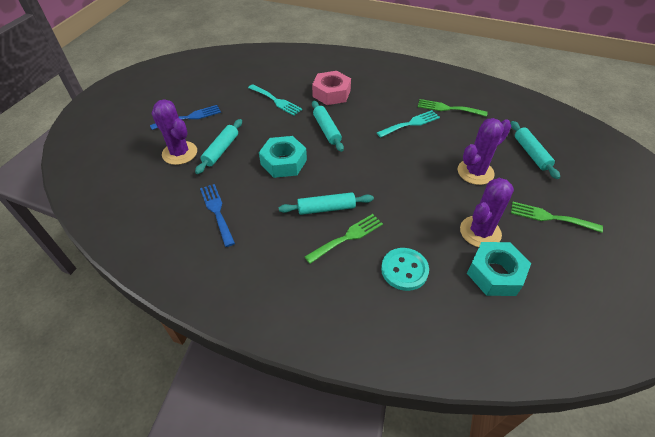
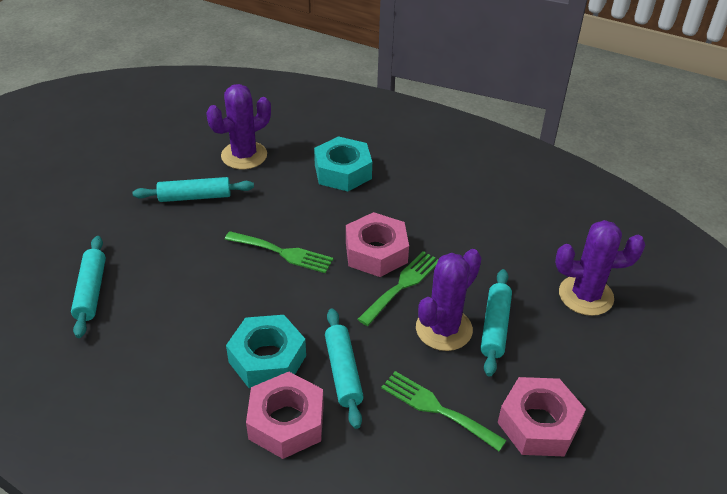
blue fork: 2 -> 0
pink nut: 1 -> 3
turquoise button: 1 -> 0
turquoise fork: 2 -> 0

